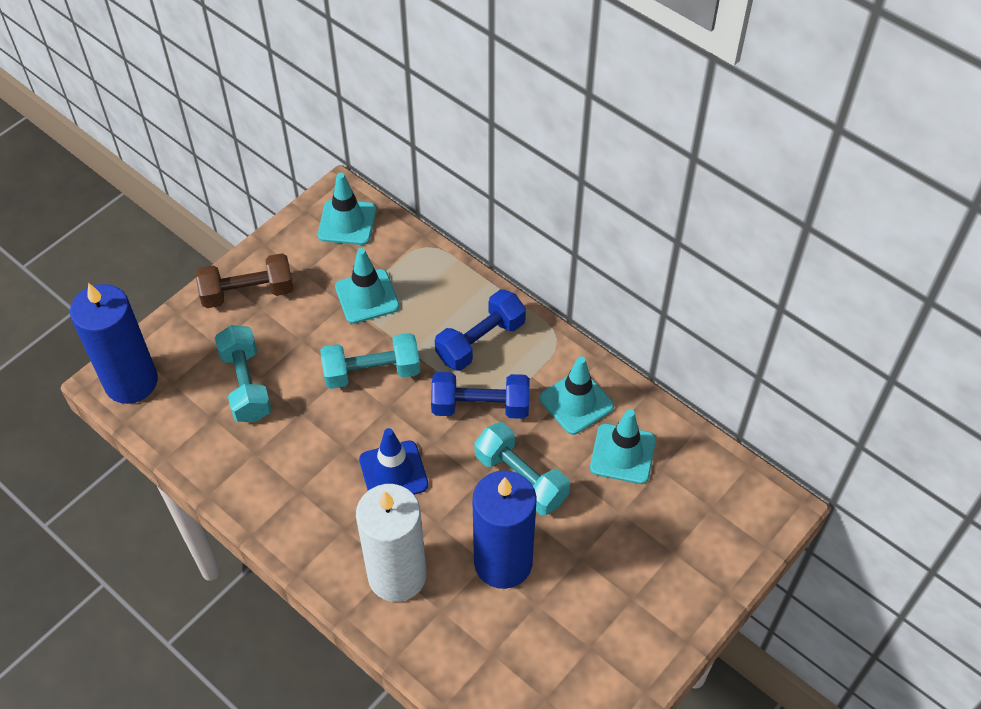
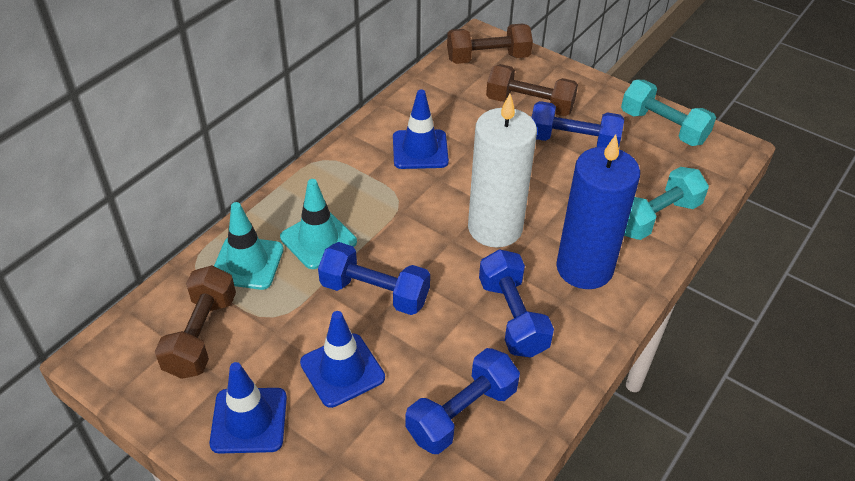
blue candle: 2 -> 1
blue dumbbell: 2 -> 4
blue traffic cone: 1 -> 3
brown dumbbell: 1 -> 3
turquoise dumbbell: 3 -> 2
turquoise traffic cone: 4 -> 2

